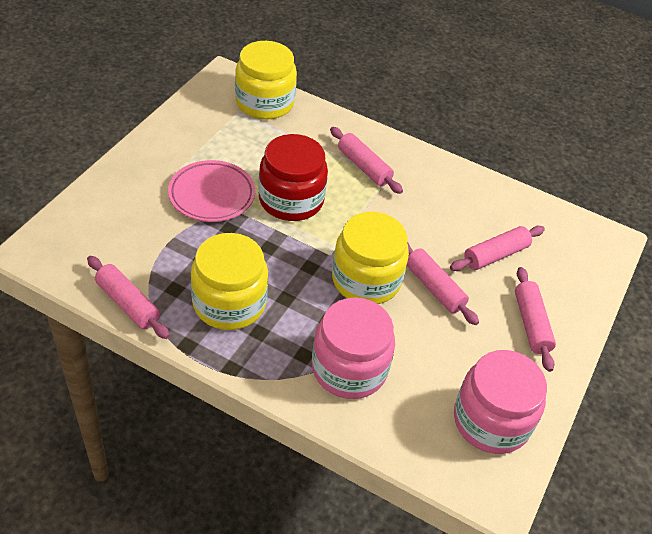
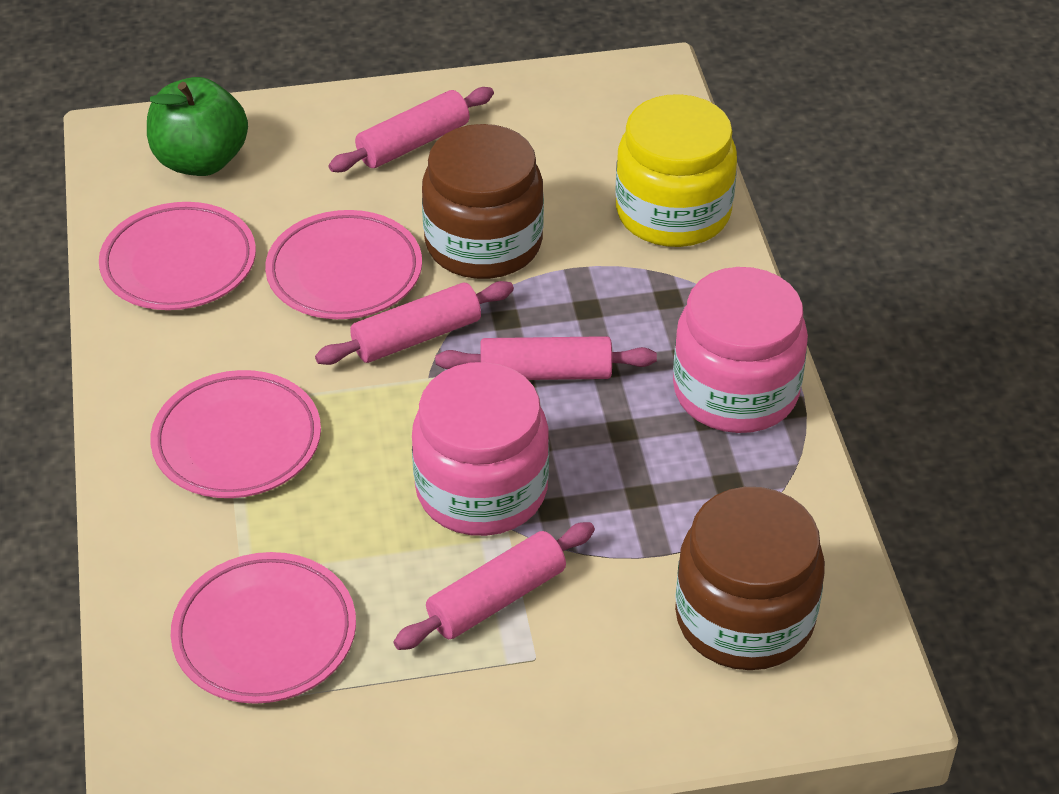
brown jar: 0 -> 2
green apple: 0 -> 1
pink plate: 1 -> 4
pink rolling pin: 5 -> 4
red jar: 1 -> 0
yellow jar: 3 -> 1

